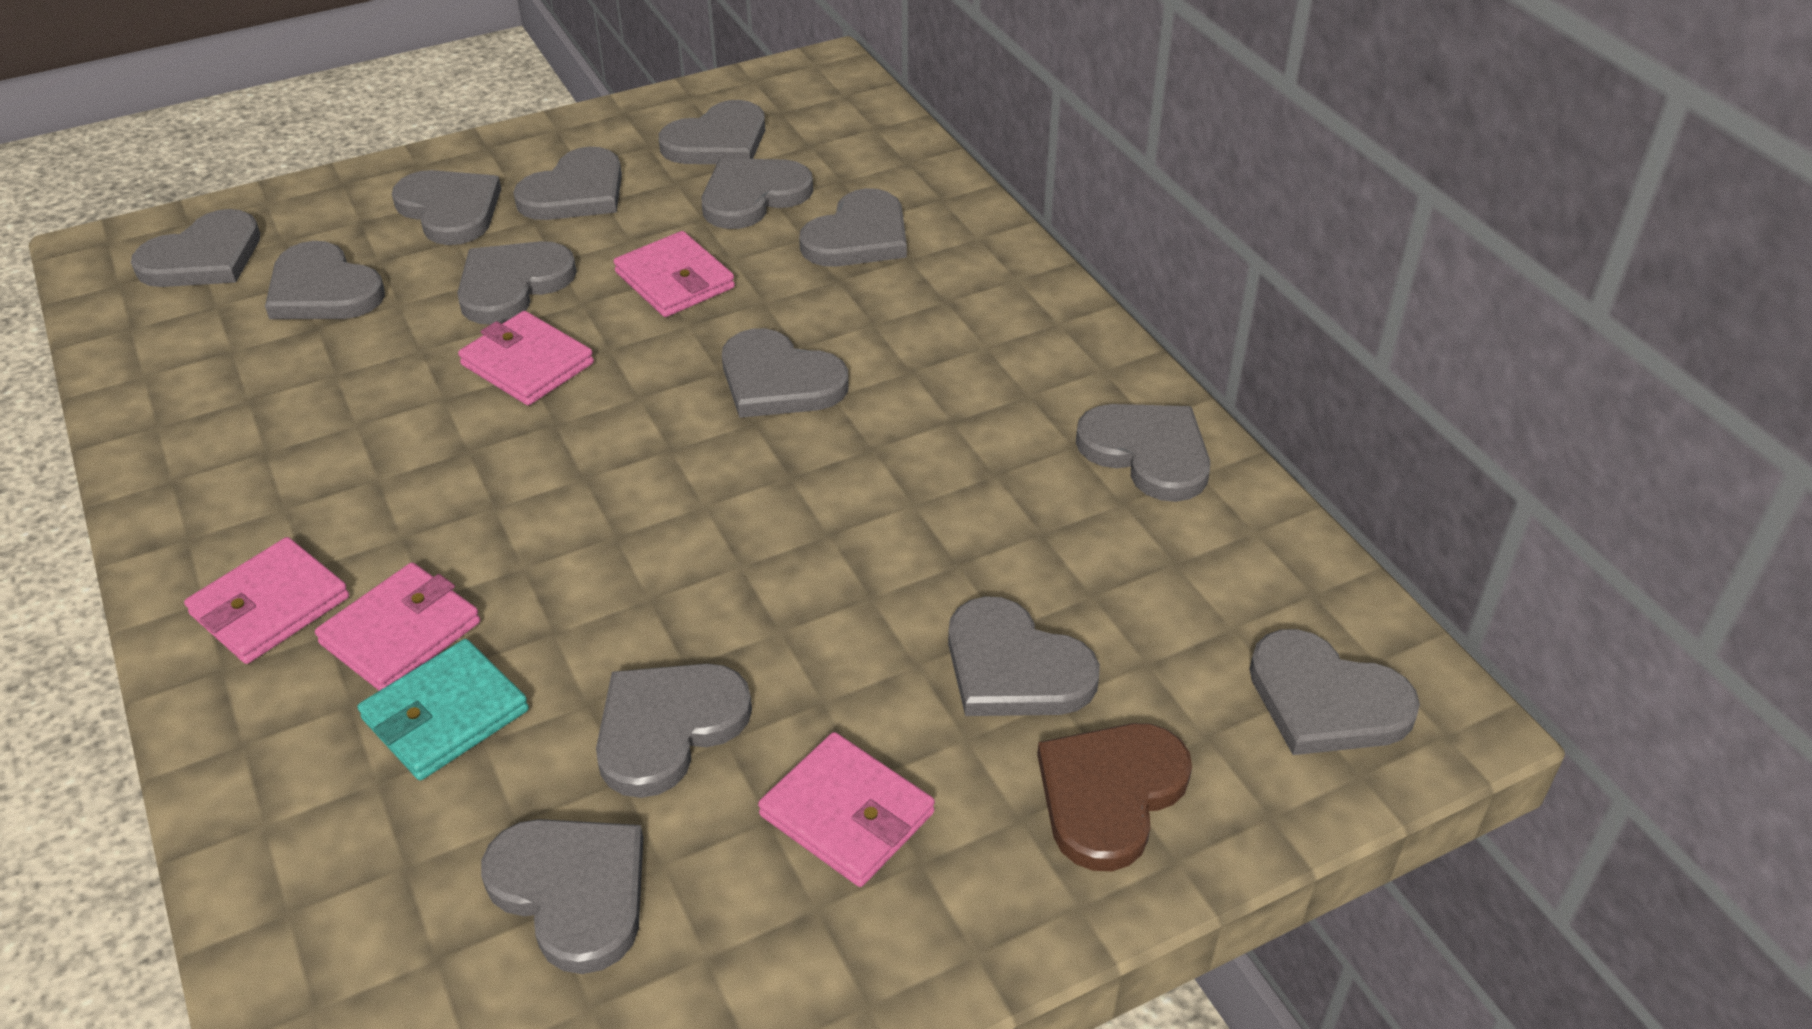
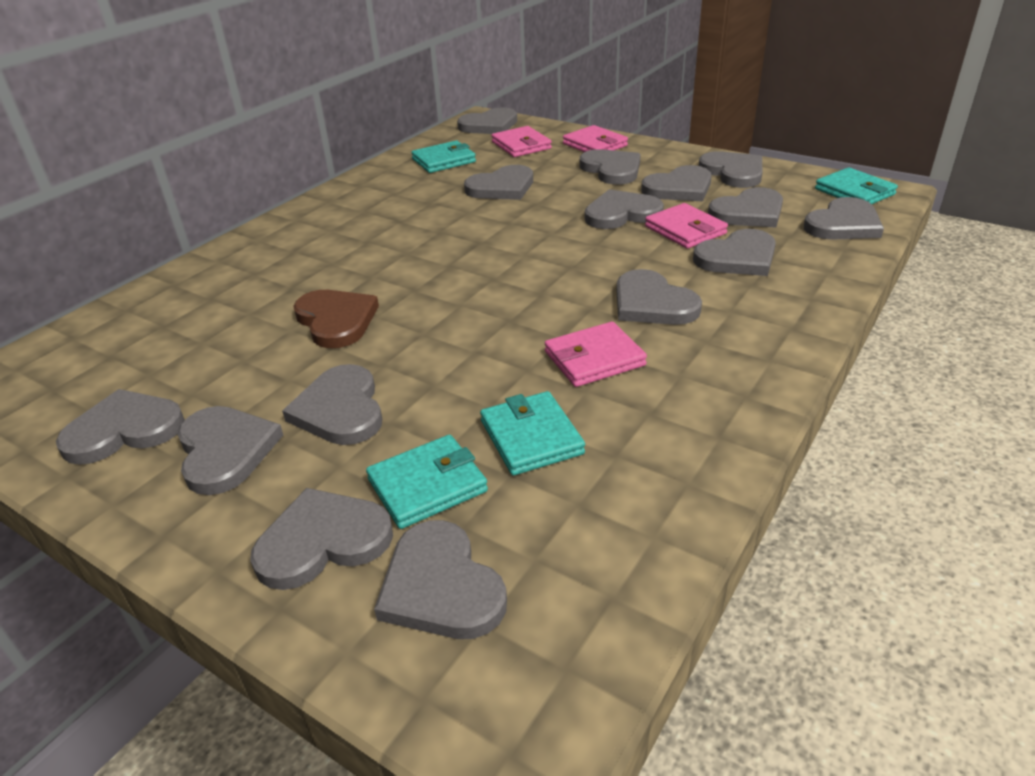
grey heart: 14 -> 15
pink wallet: 5 -> 4
turquoise wallet: 1 -> 4

